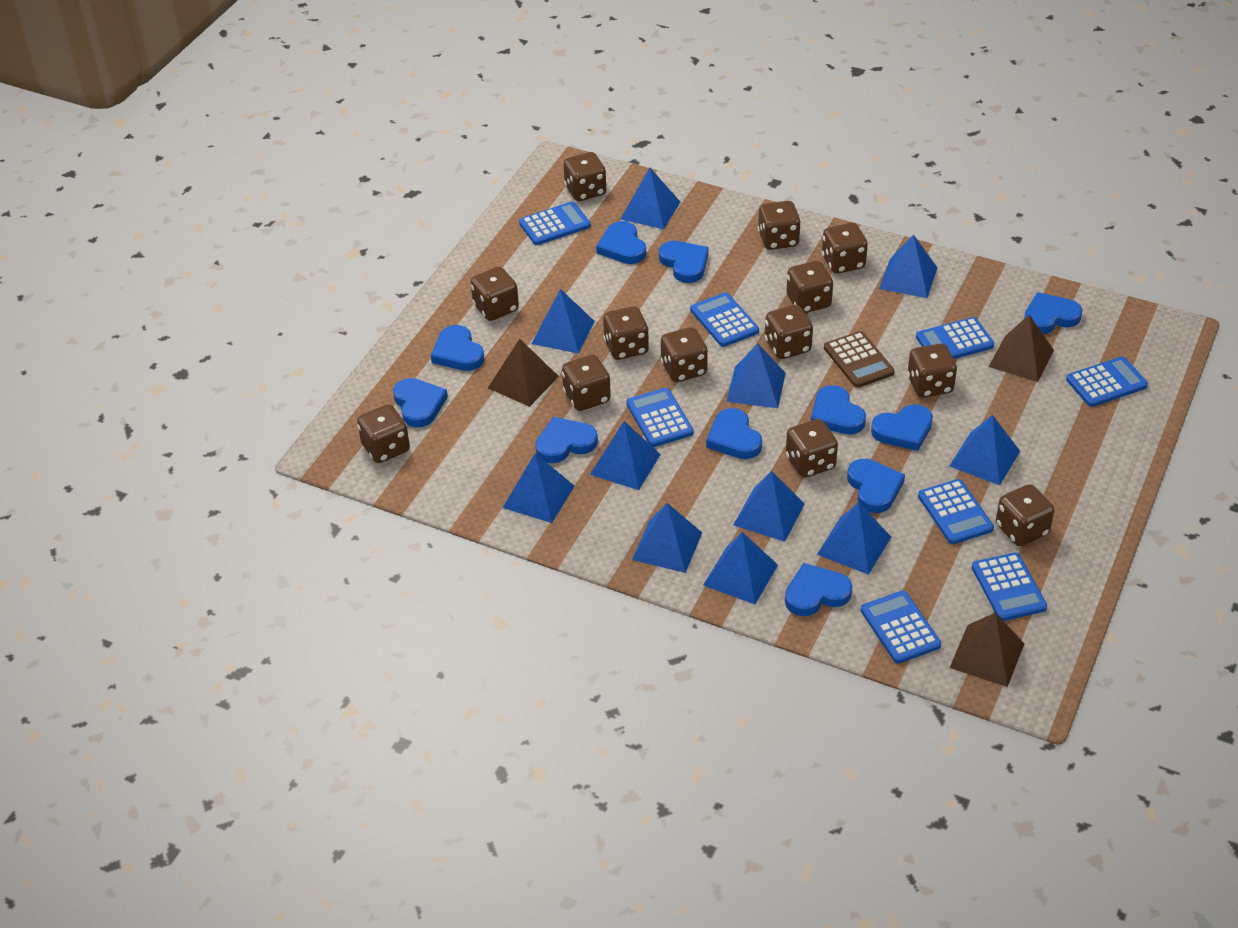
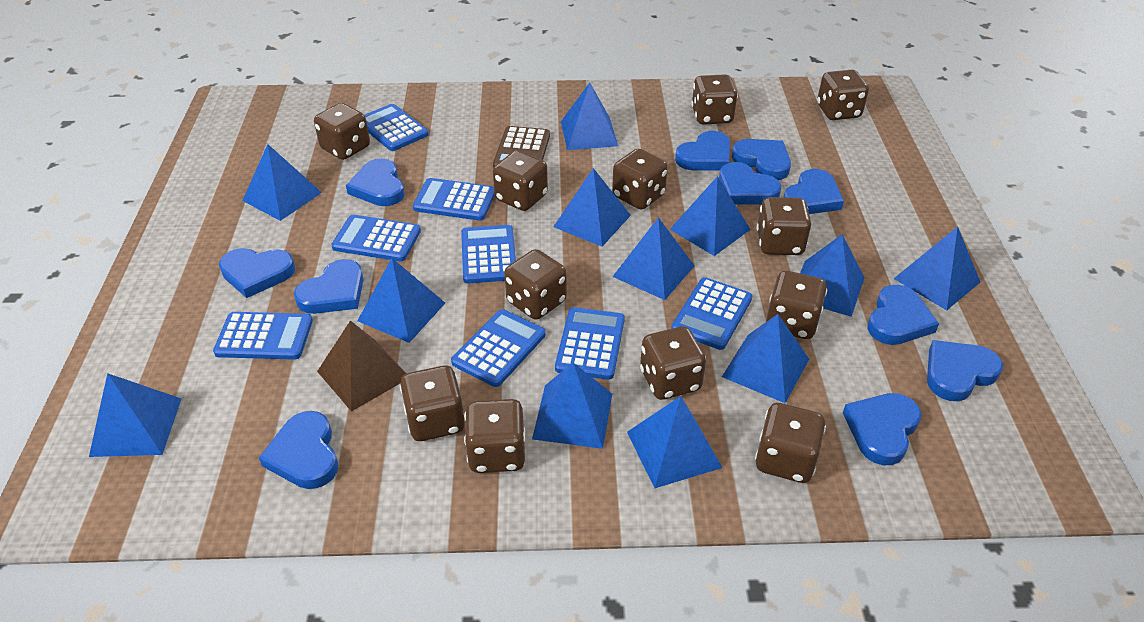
blue pyramid: 11 -> 12
brown dice: 13 -> 12
brown pyramid: 3 -> 1

